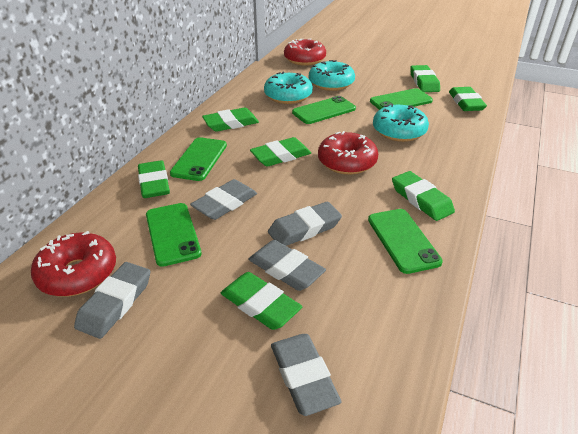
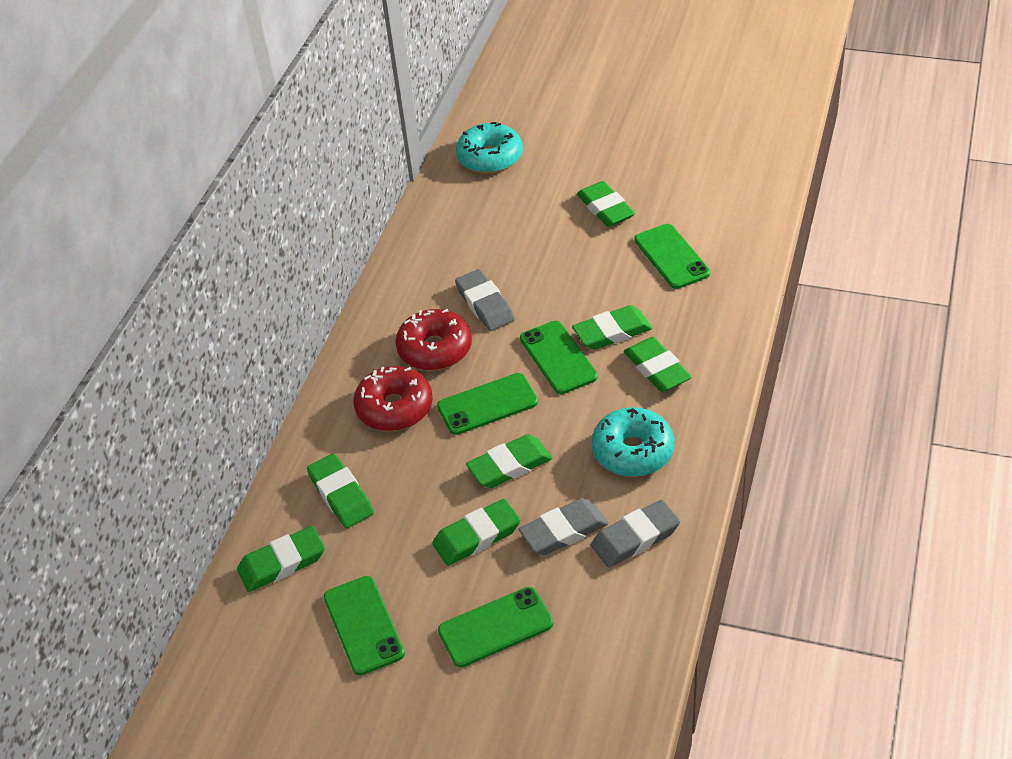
grey eraser: 5 -> 3
red donut: 3 -> 2
turquoise donut: 3 -> 2

